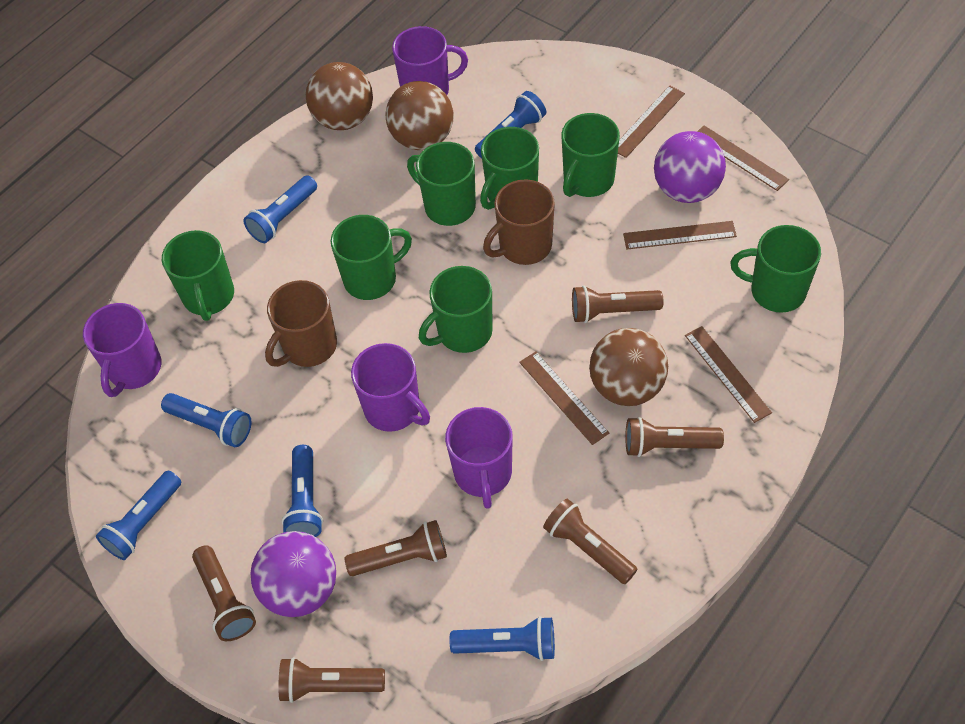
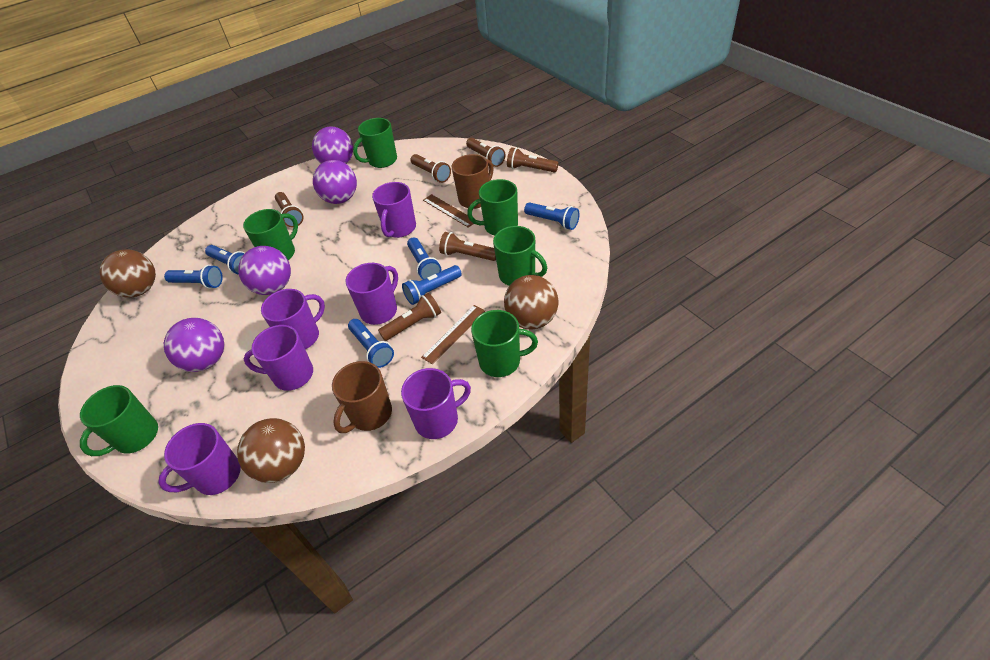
brown ruler: 5 -> 2
green mug: 7 -> 6
purple ball: 2 -> 4
purple mug: 4 -> 6

